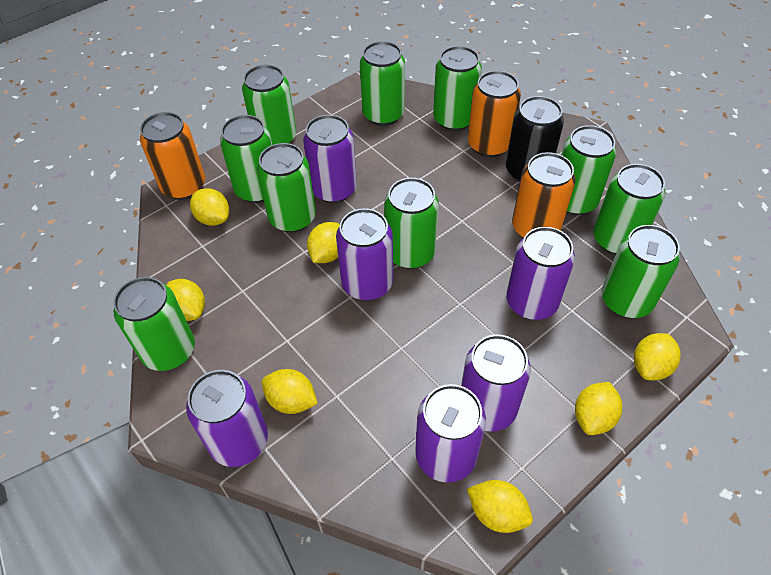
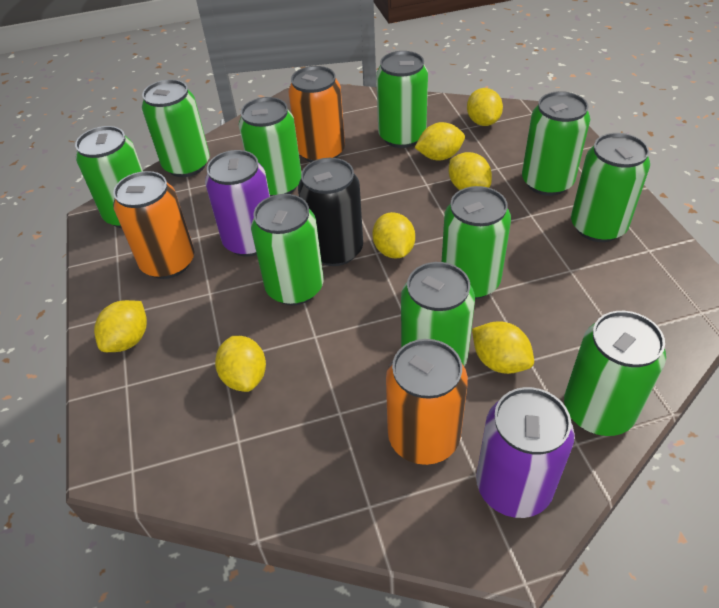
purple can: 6 -> 2

